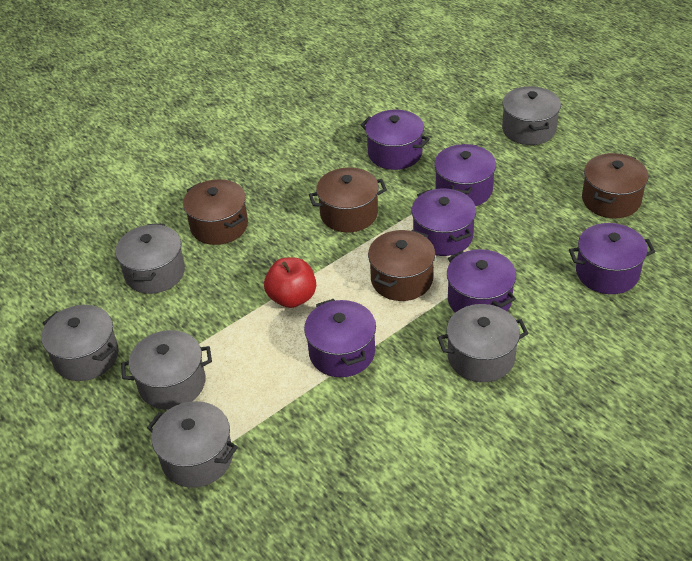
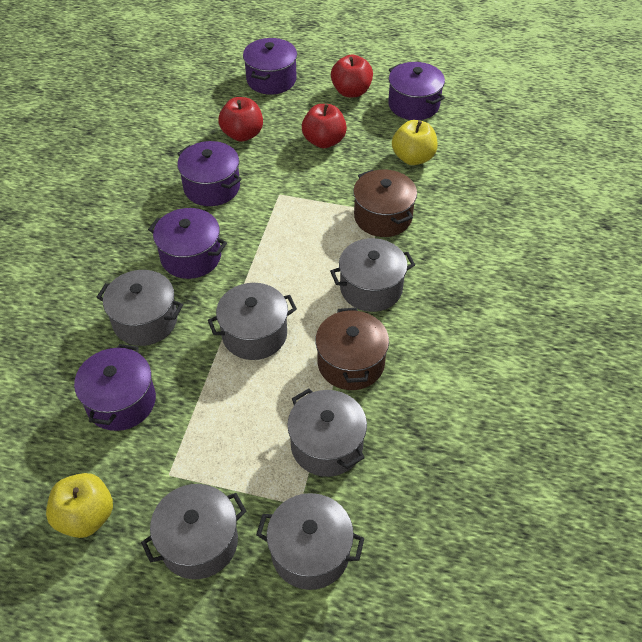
brown pot: 4 -> 2
purple pot: 6 -> 5
red apple: 1 -> 3
yellow apple: 0 -> 2

